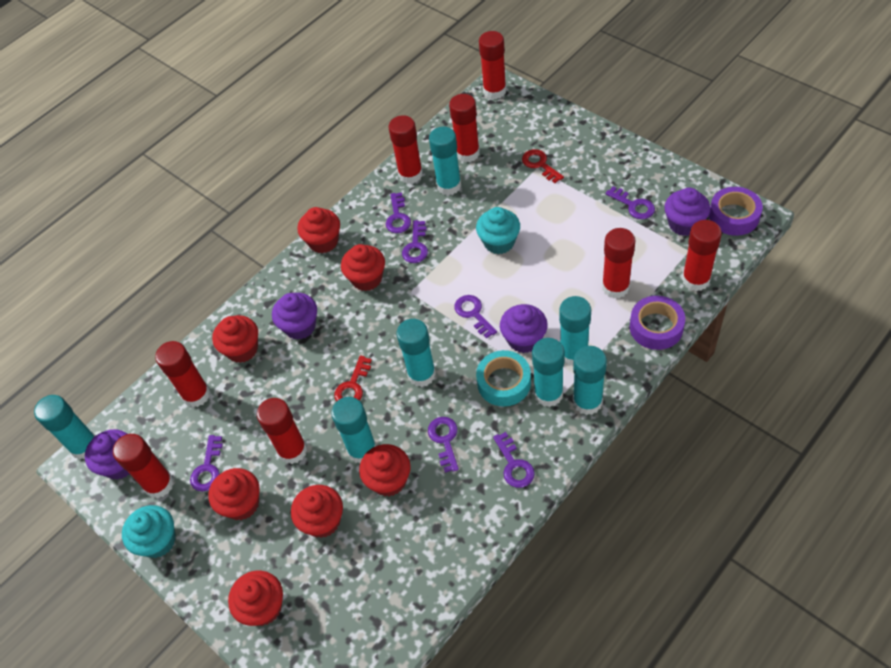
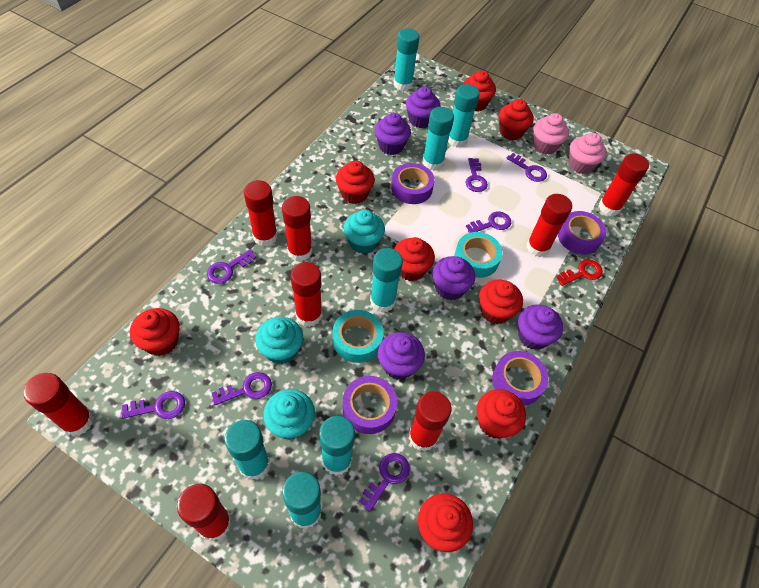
pink cupcake: 0 -> 2
purple cupcake: 4 -> 5
purple tape: 2 -> 4
red cupcake: 7 -> 8
red key: 2 -> 1
turquoise cupcake: 2 -> 3
turquoise tape: 1 -> 2

